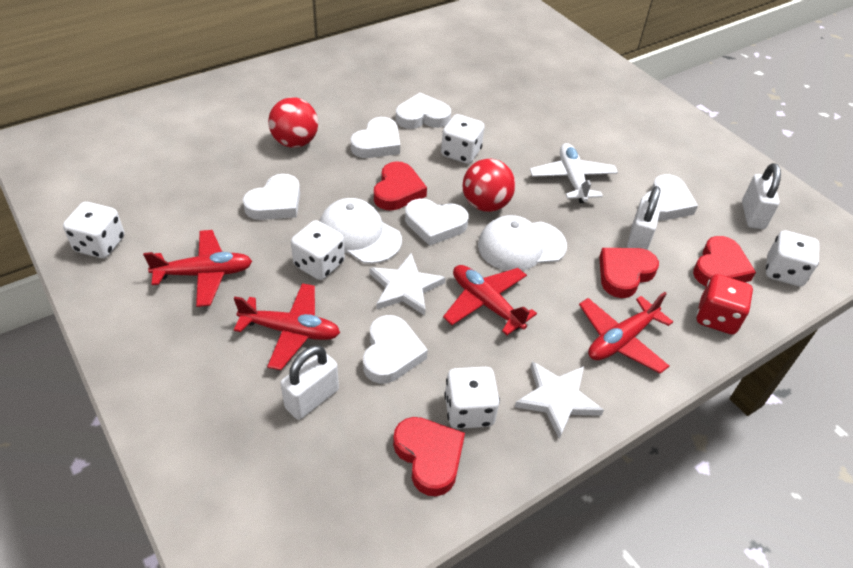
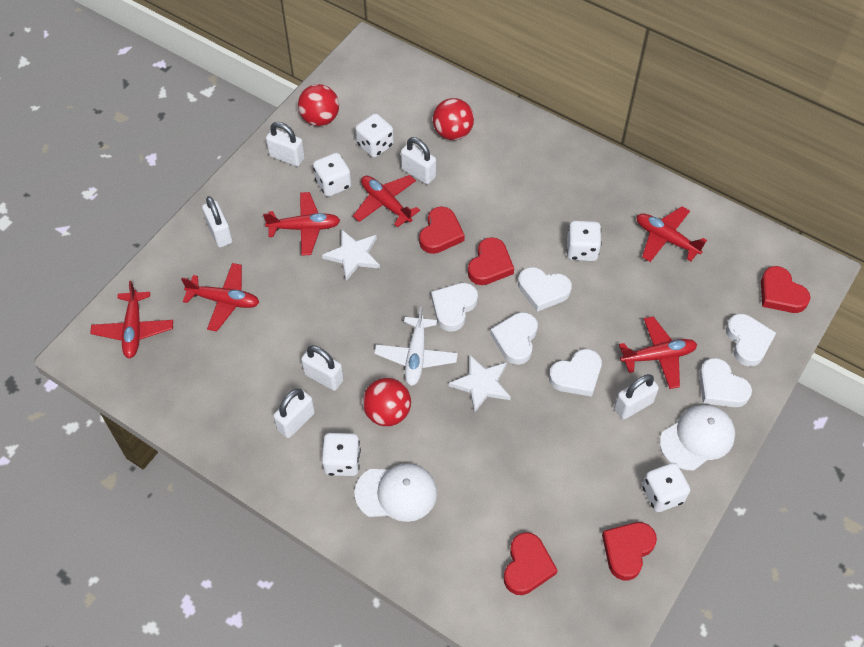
red ball: 2 -> 3
red dice: 1 -> 0
red heart: 4 -> 5
red plane: 4 -> 6
white padlock: 3 -> 6

